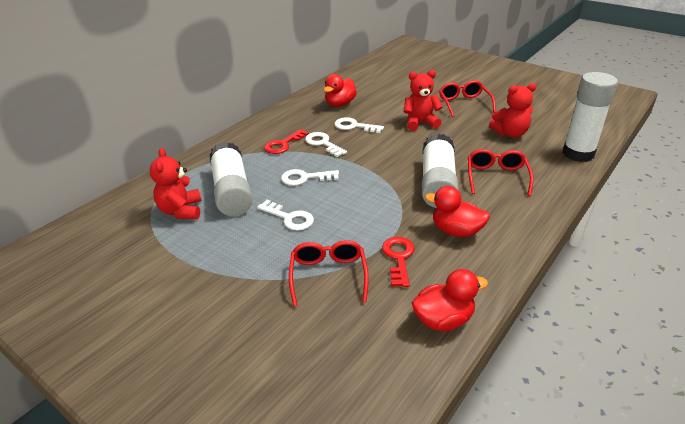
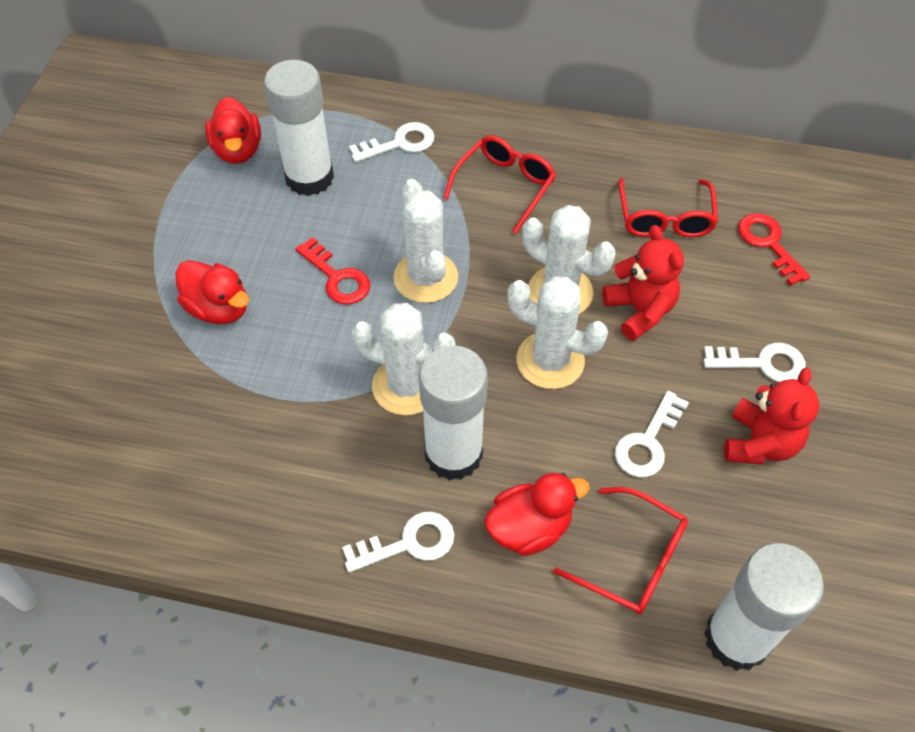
red teddy bear: 3 -> 2
white cactus: 0 -> 4

